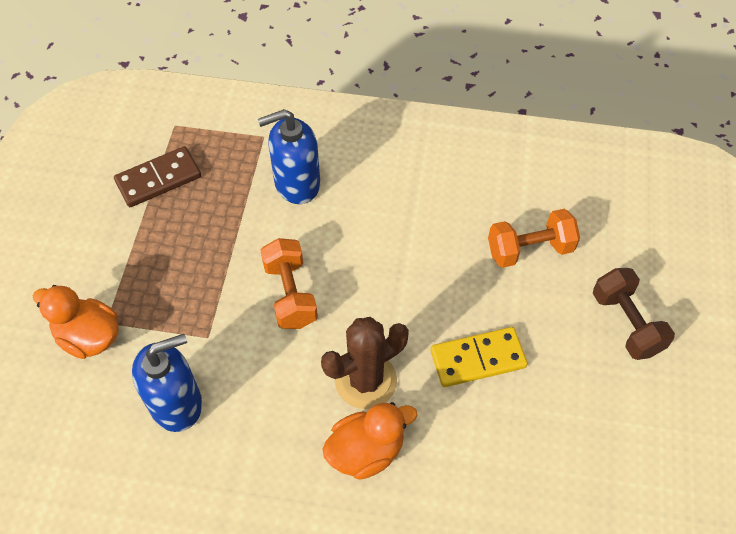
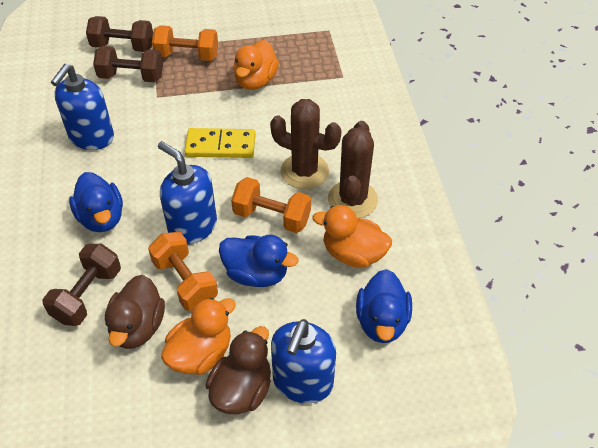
blue duck: 0 -> 3
blue soap dispenser: 2 -> 3
brown cactus: 1 -> 2
brown domino: 1 -> 0
brown duck: 0 -> 2
brown dumbbell: 1 -> 3
orange duck: 2 -> 3
orange dumbbell: 2 -> 3

